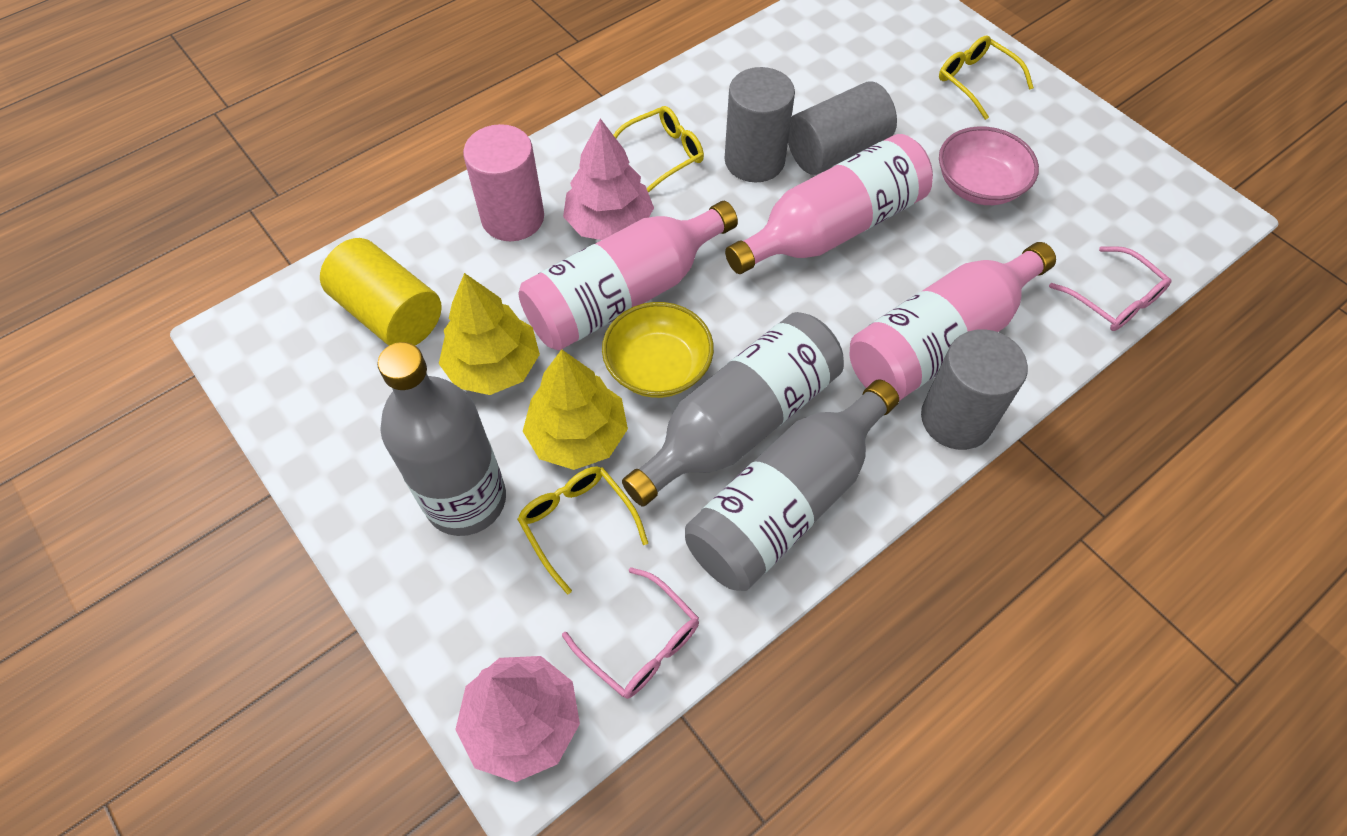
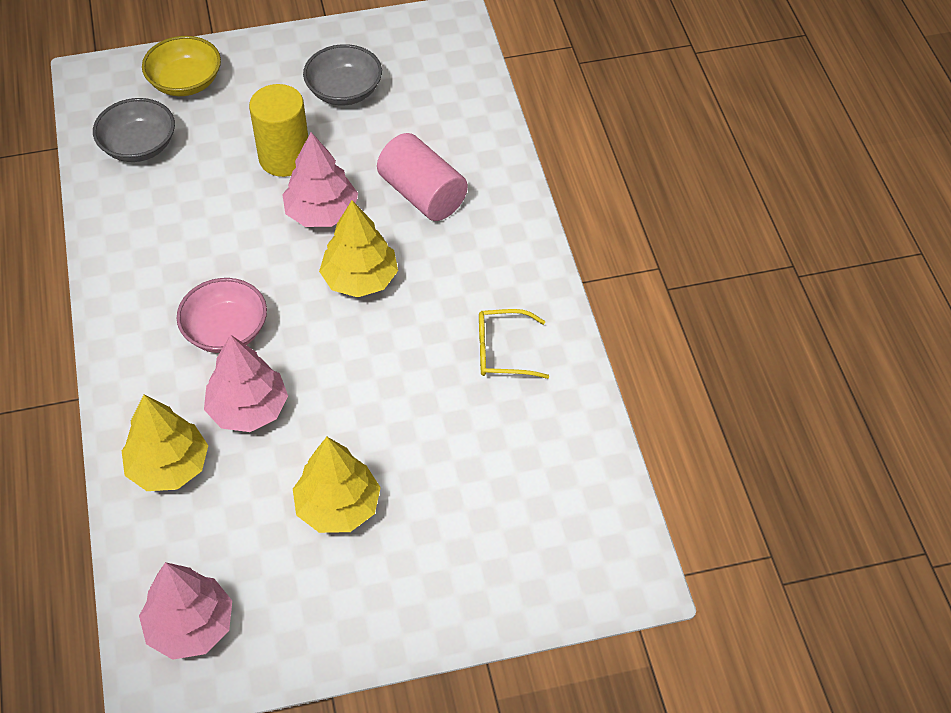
grey bottle: 3 -> 0
grey bowl: 0 -> 2
grey cylinder: 3 -> 0
pink bottle: 3 -> 0
pink glasses: 2 -> 0
pink tree: 2 -> 3
yellow glasses: 3 -> 1
yellow tree: 2 -> 3

